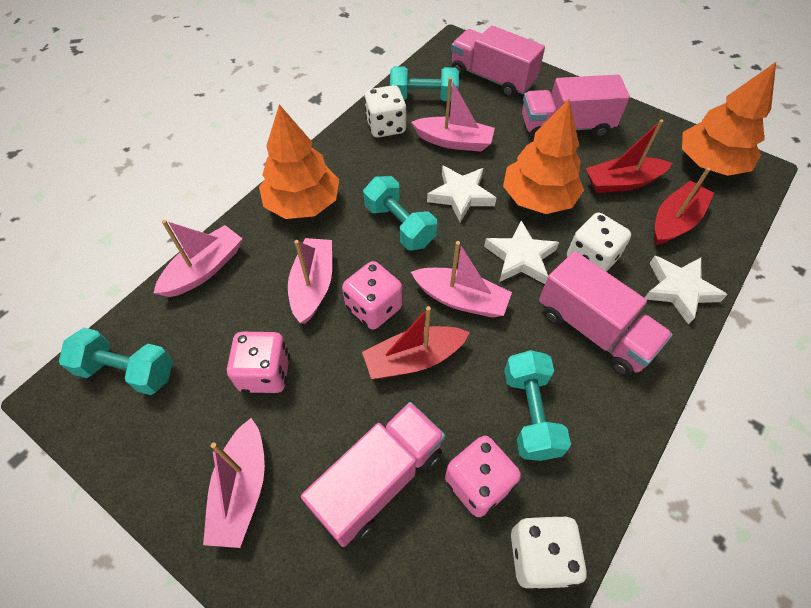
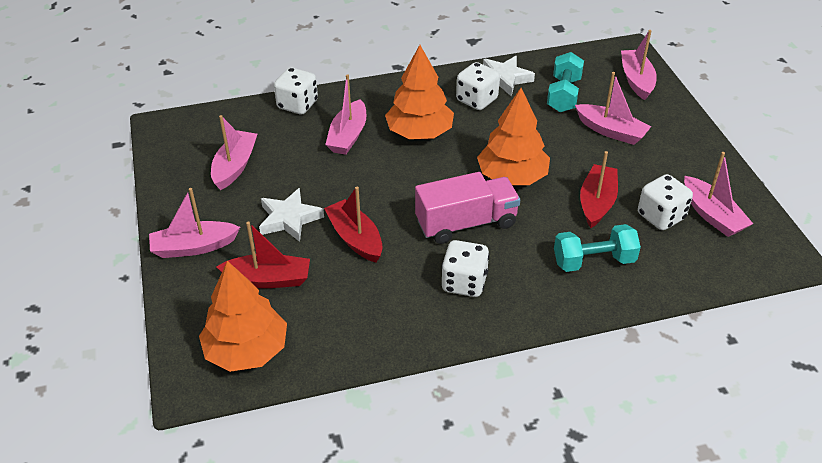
pink boat: 5 -> 6
pink dice: 3 -> 0
pink truck: 4 -> 1
turquoise dumbbell: 4 -> 2
white dice: 3 -> 4
white star: 3 -> 2

